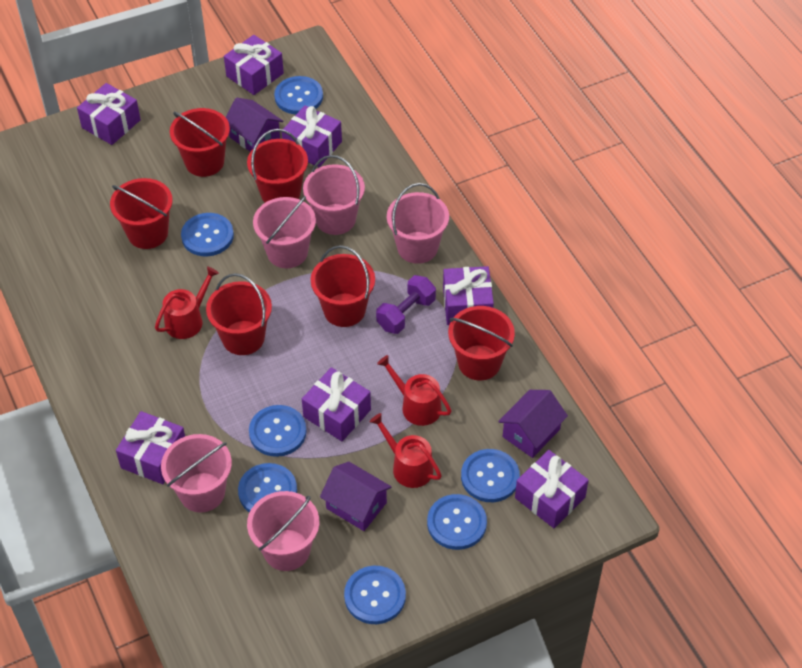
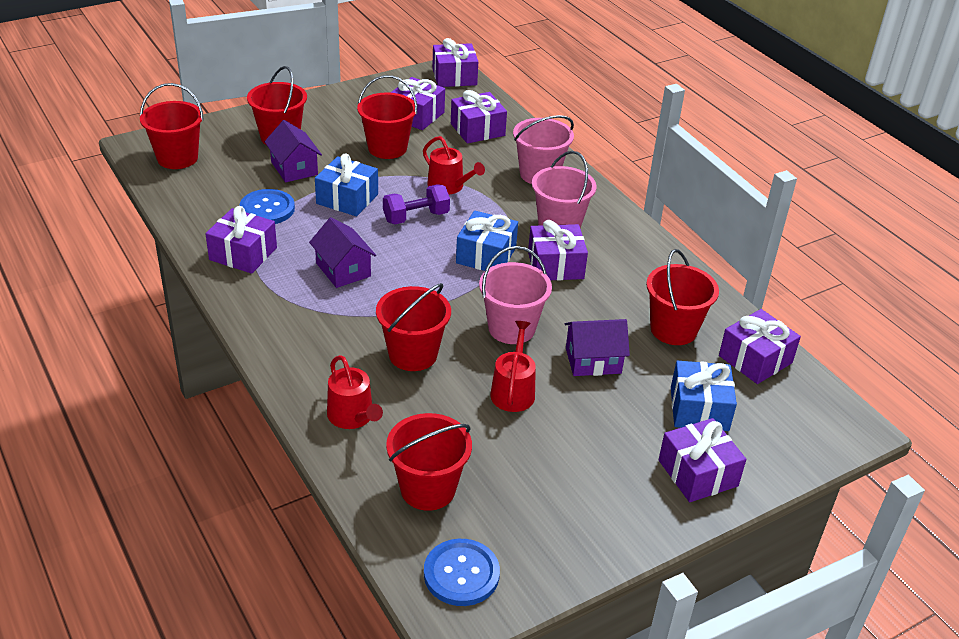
blue button: 7 -> 2
blue gift: 0 -> 3
pink bucket: 5 -> 3

